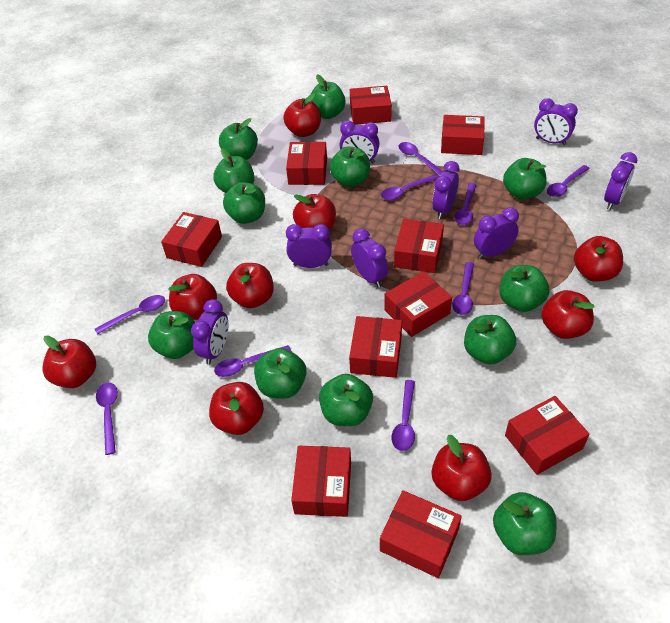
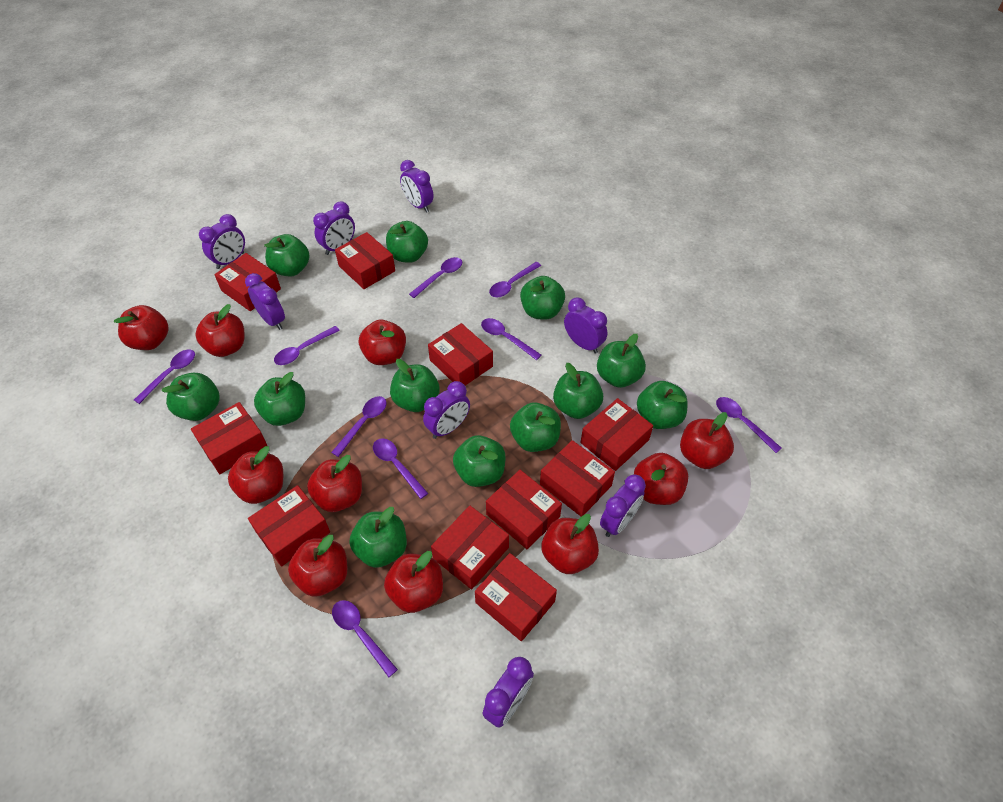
red apple: 9 -> 10

